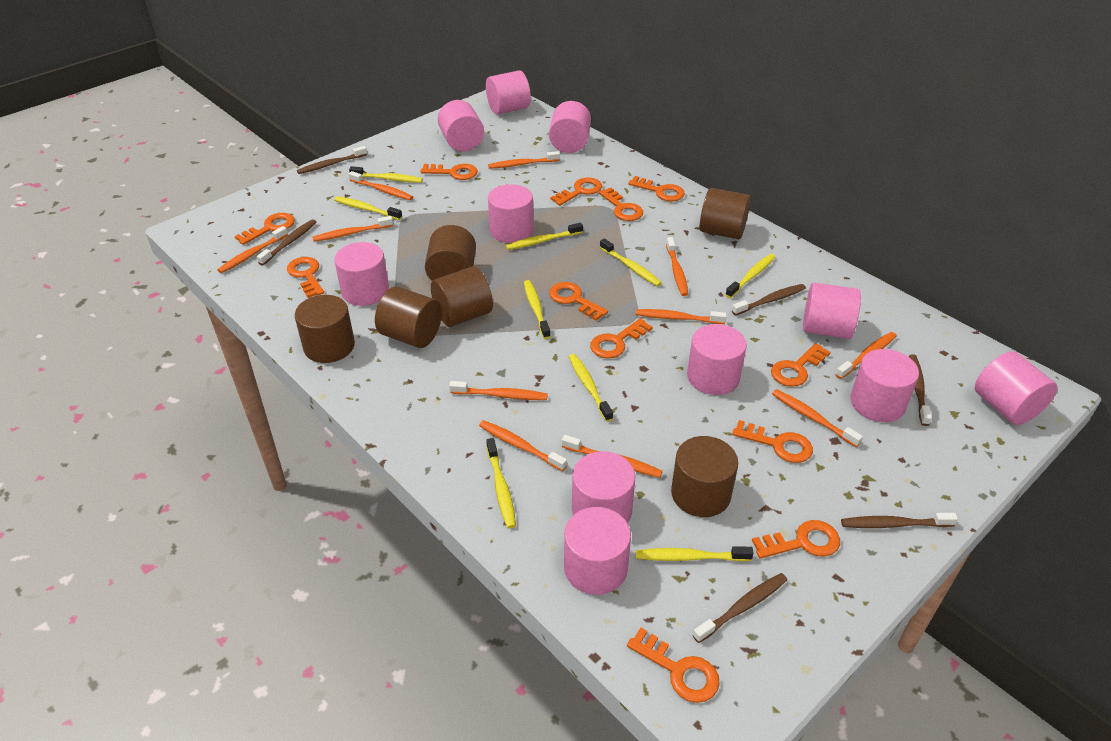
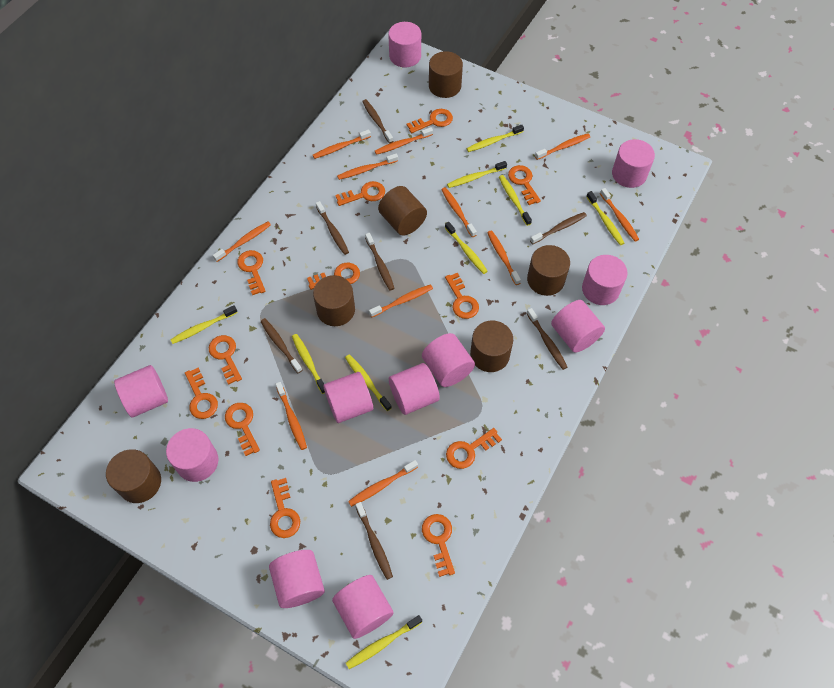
brown toothbrush: 6 -> 7

